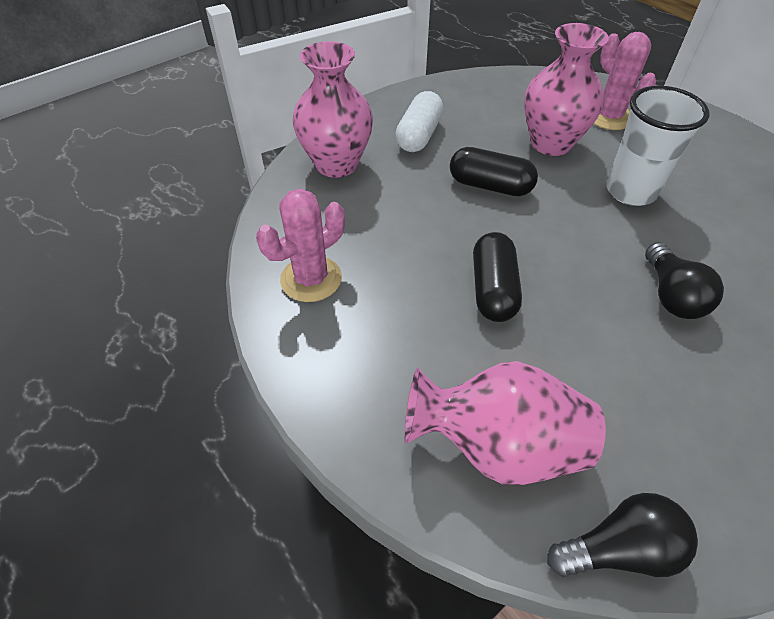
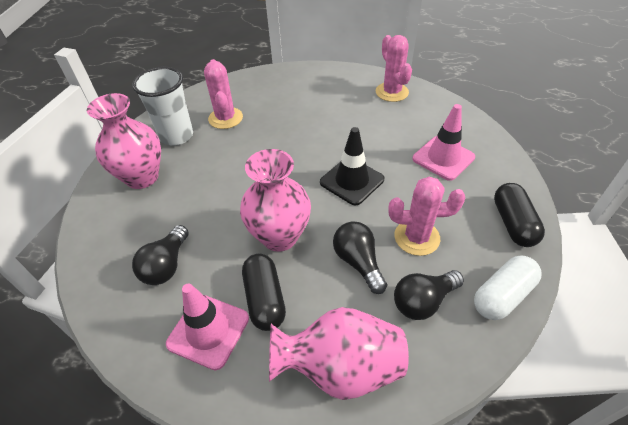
black light bulb: 2 -> 3
black traffic cone: 0 -> 1
pink cactus: 2 -> 3
pink traffic cone: 0 -> 2

